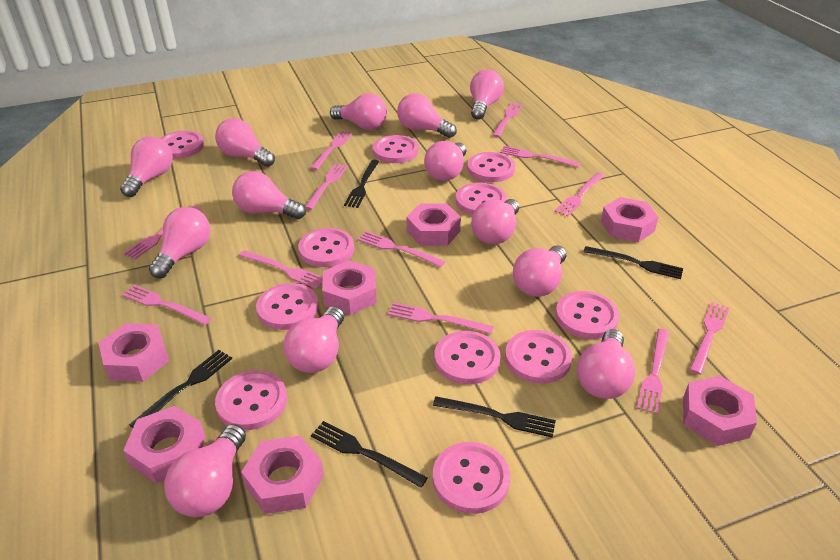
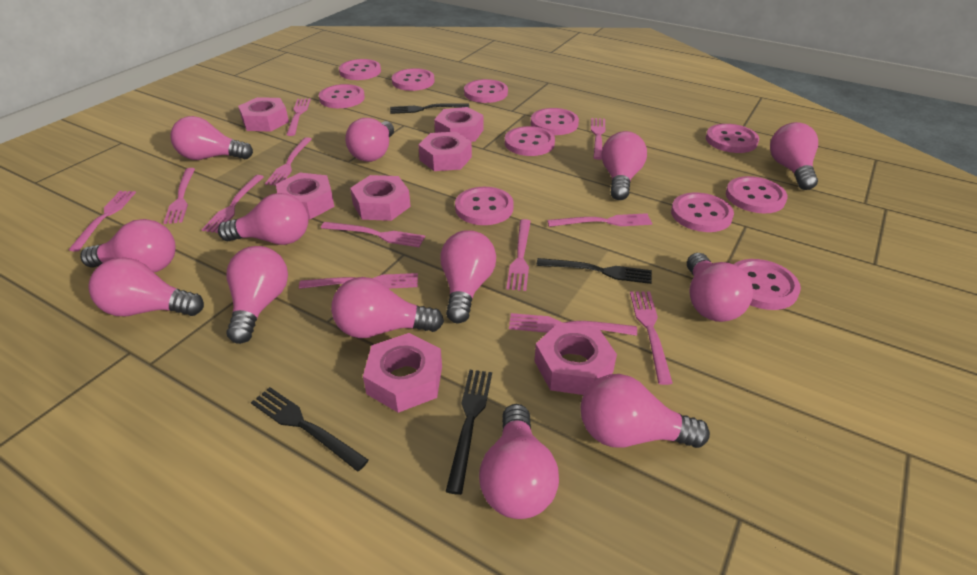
black fork: 5 -> 4

